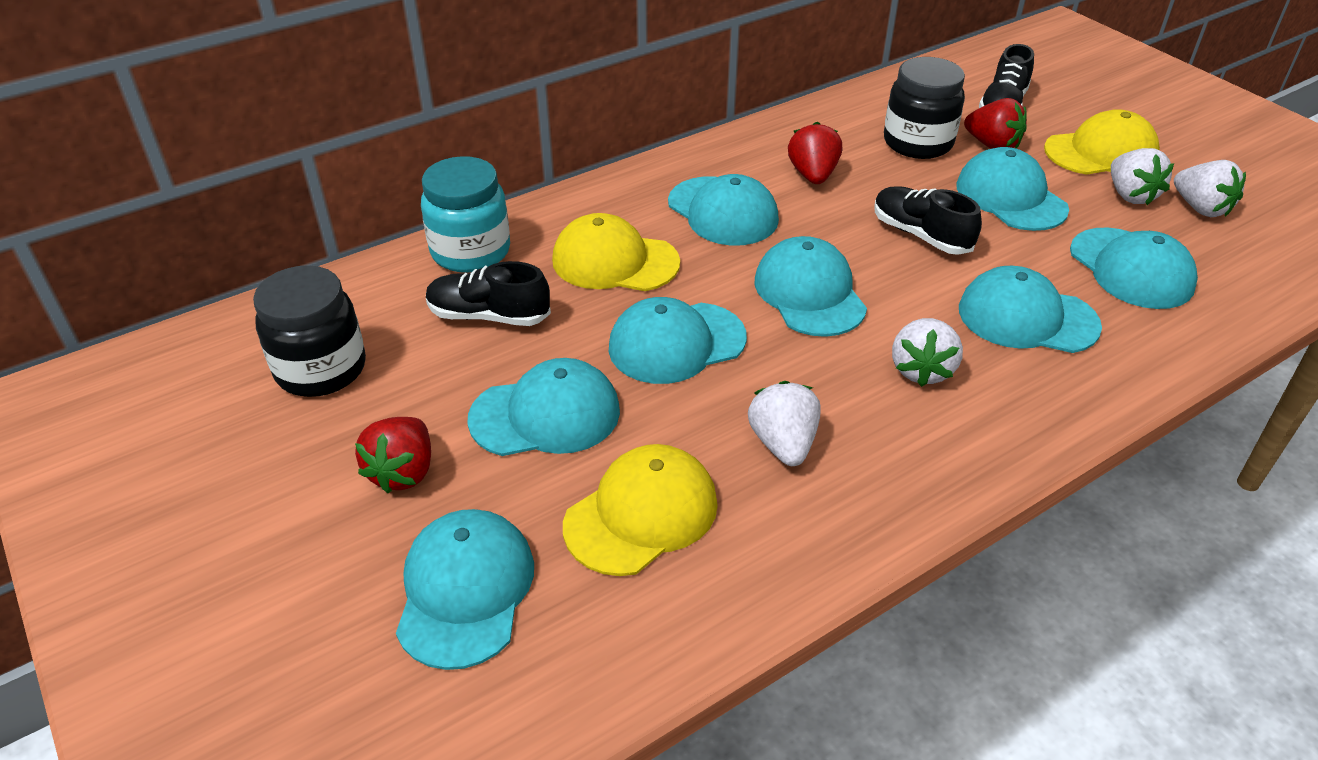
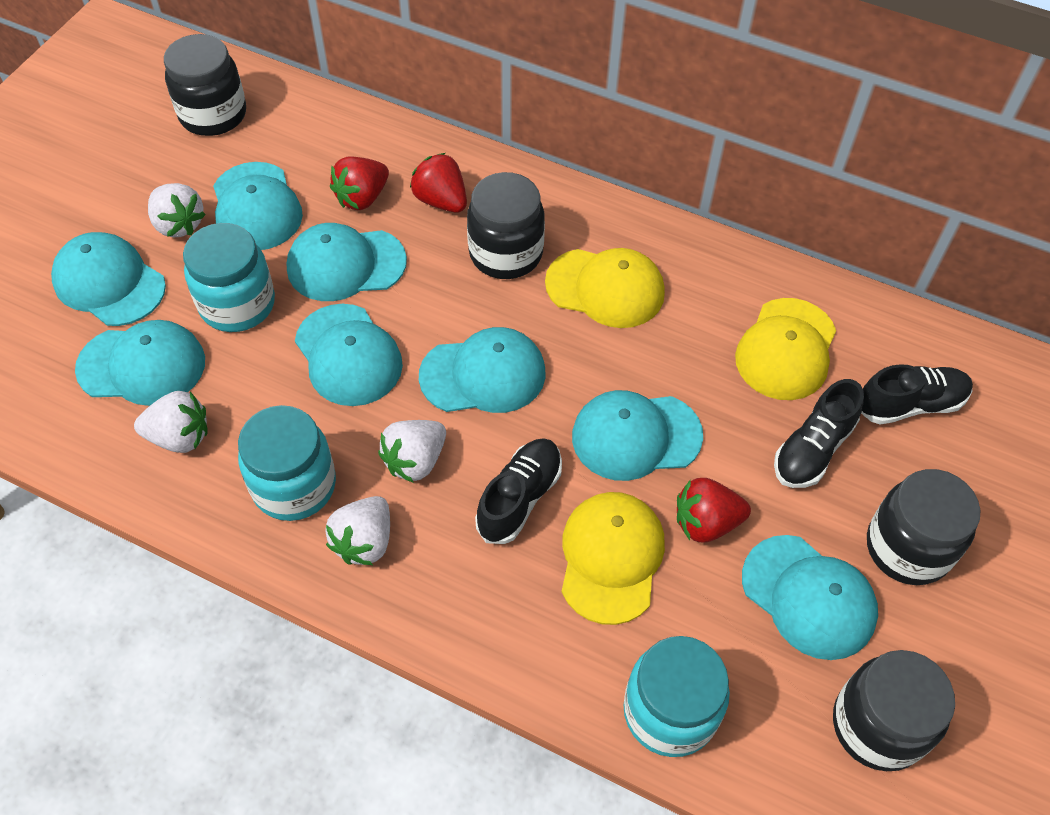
black jar: 2 -> 4
turquoise jar: 1 -> 3

